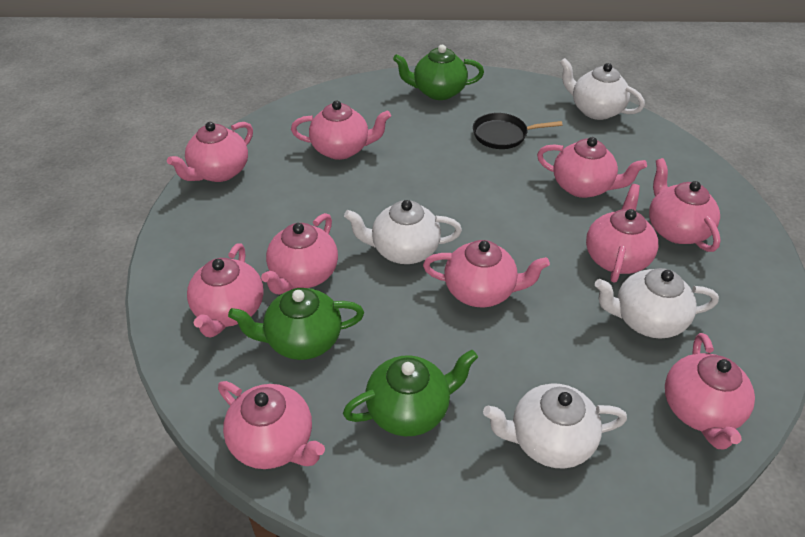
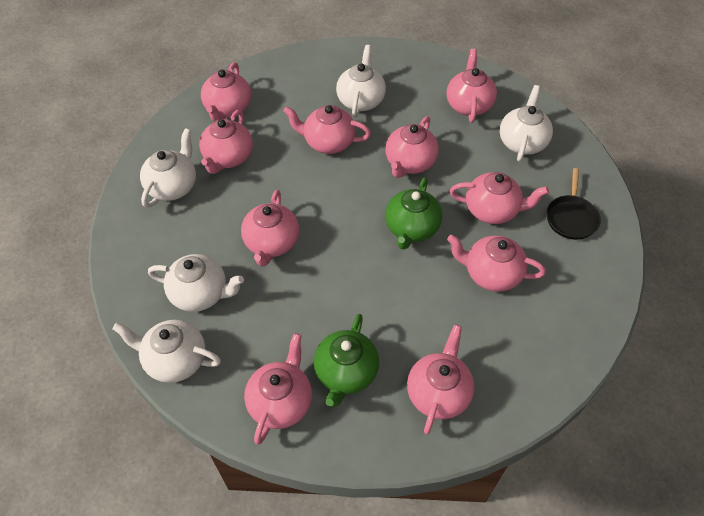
green teapot: 3 -> 2
white teapot: 4 -> 5

